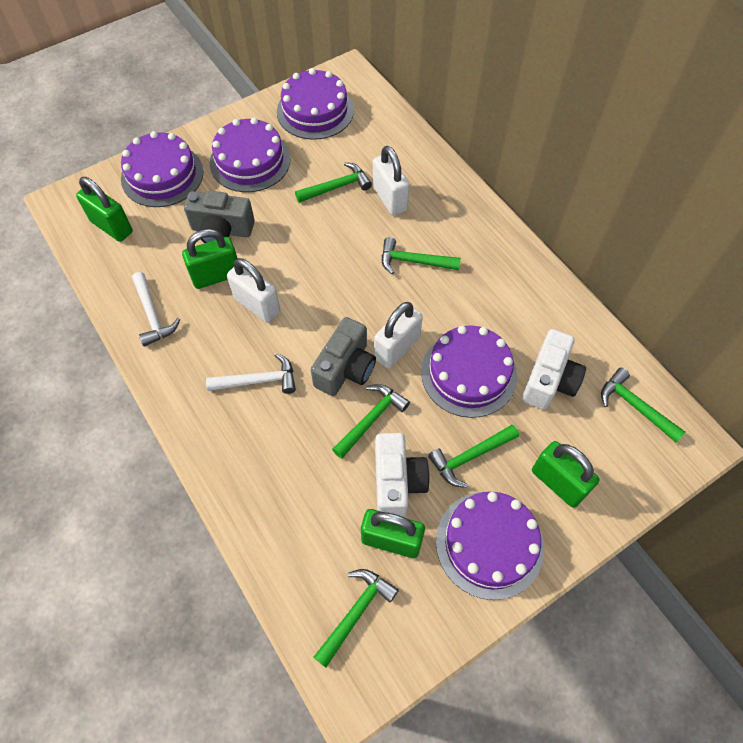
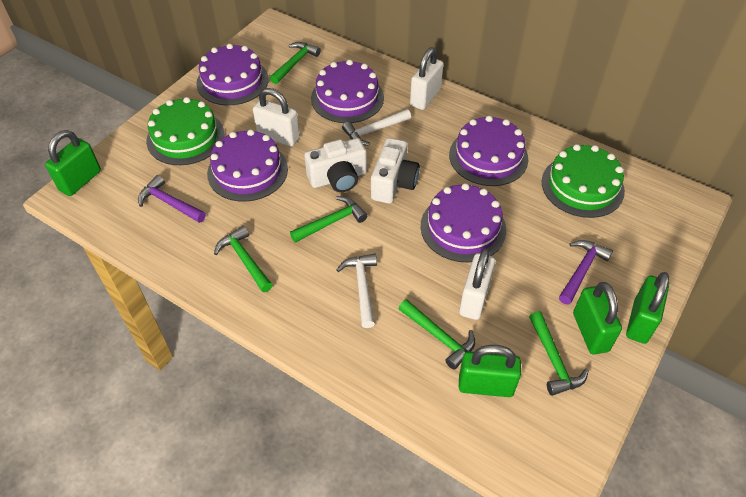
green cake: 0 -> 2
green hammer: 6 -> 5
grey camera: 2 -> 0
purple hammer: 0 -> 2

